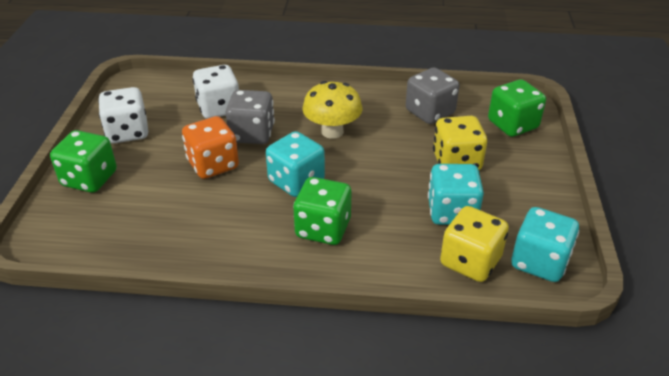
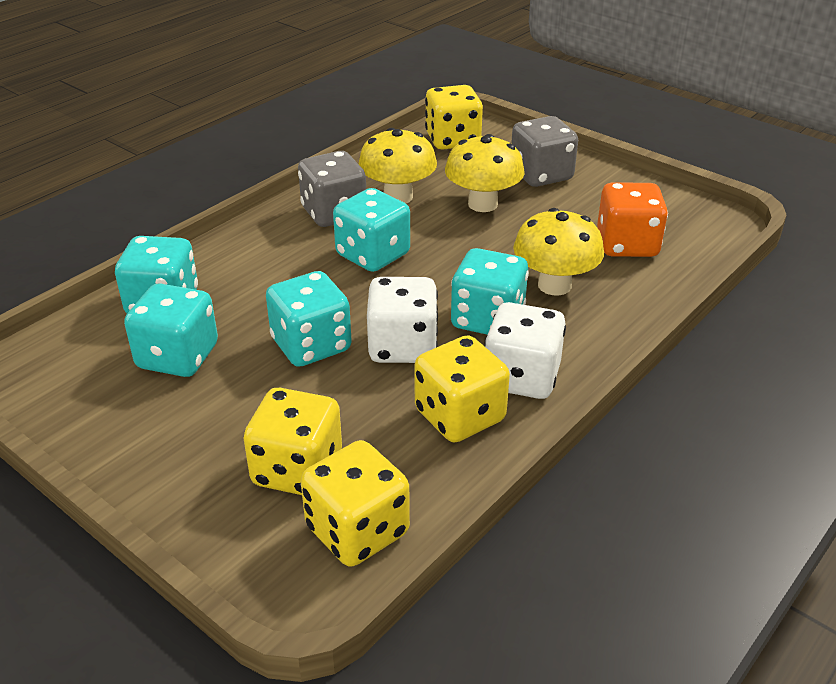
green dice: 3 -> 0
turquoise dice: 3 -> 5
yellow dice: 2 -> 4
yellow mushroom: 1 -> 3

